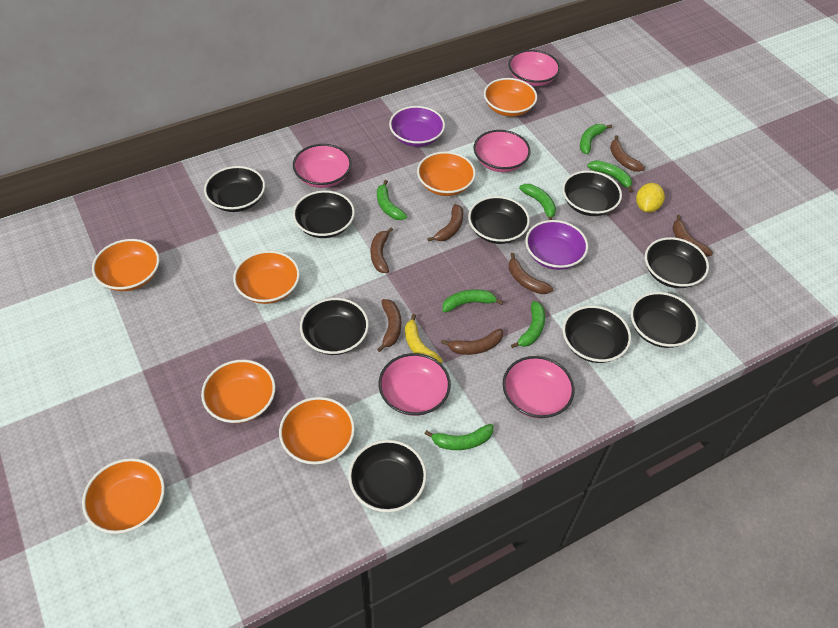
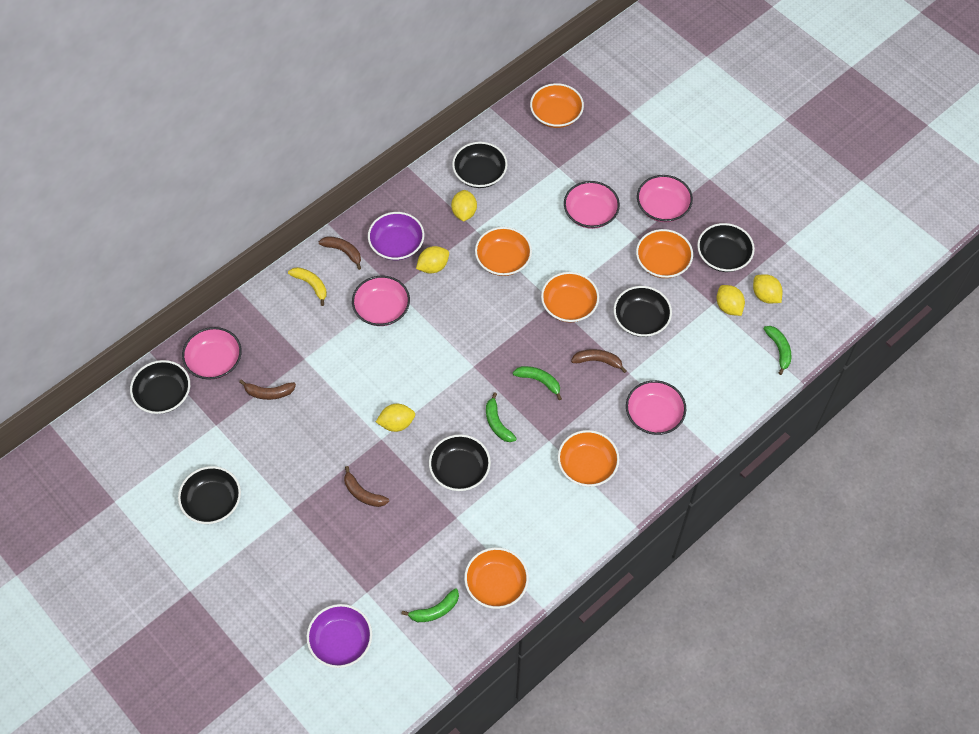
black bowl: 9 -> 6
brown banana: 7 -> 4
green banana: 7 -> 4
orange bowl: 7 -> 6
yellow lemon: 1 -> 5

